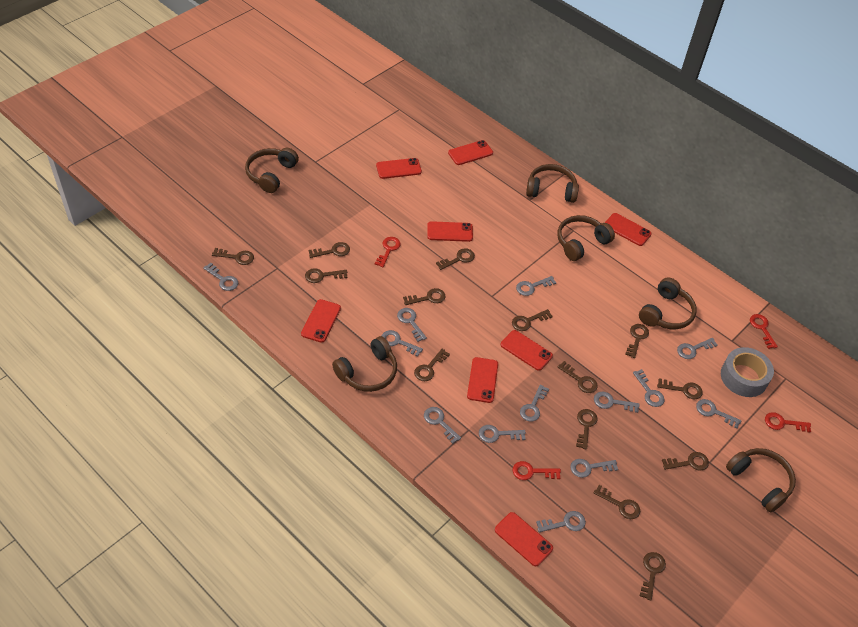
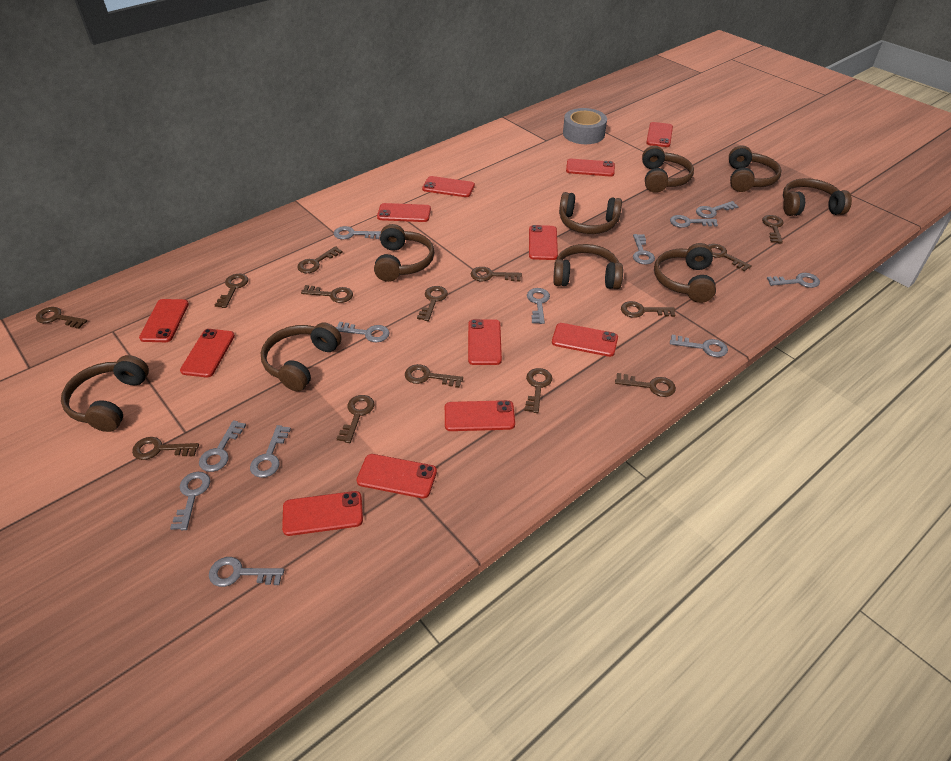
brown headphones: 6 -> 9
grey key: 13 -> 12
red key: 4 -> 0
red phone: 8 -> 12

